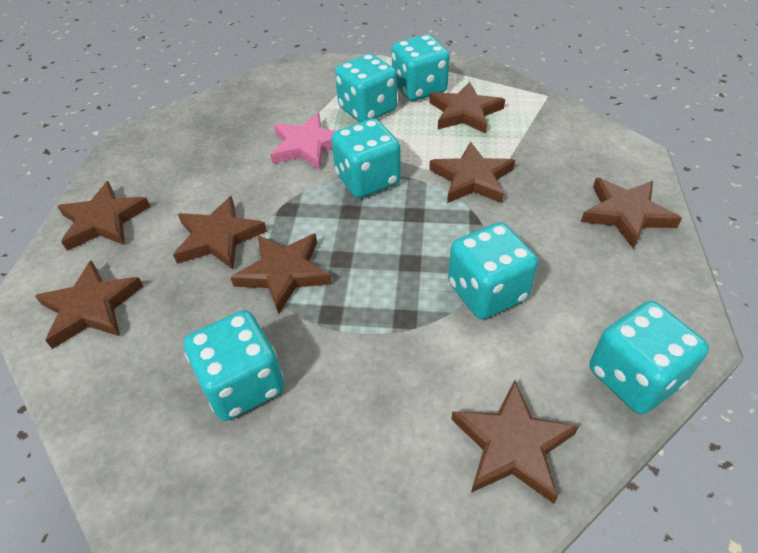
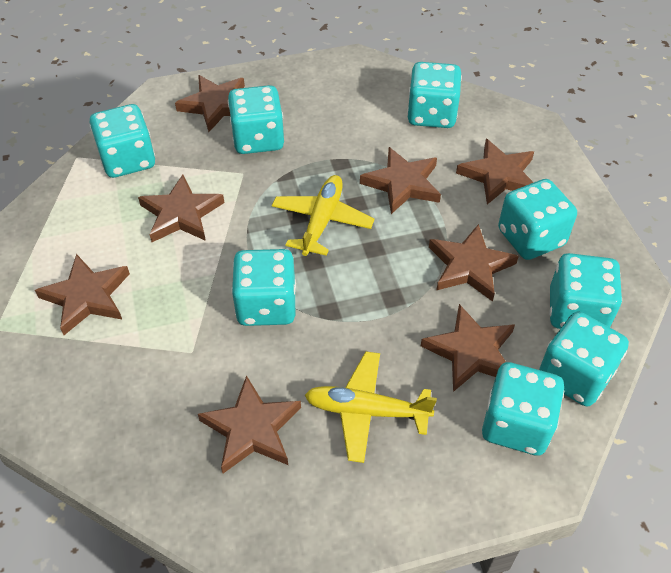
pink star: 1 -> 0
turquoise dice: 6 -> 8
yellow plane: 0 -> 2

